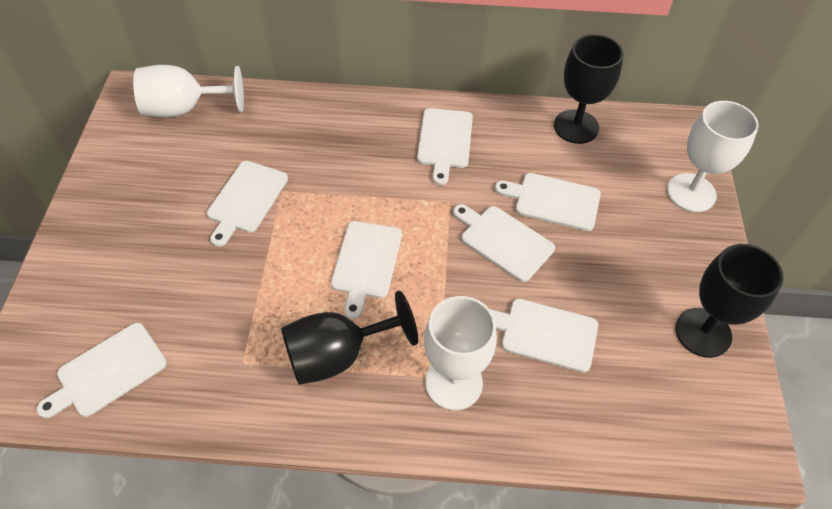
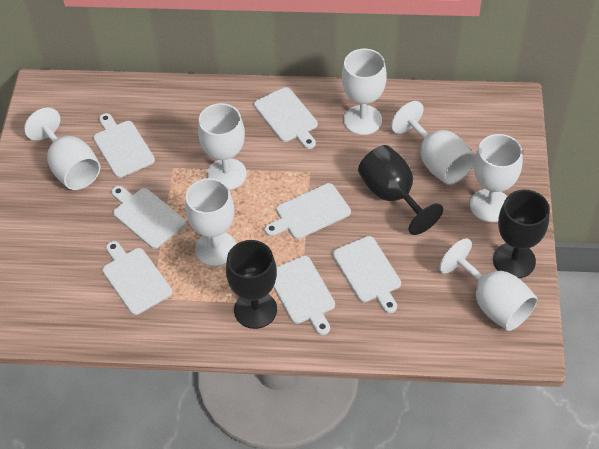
white goblet: 3 -> 7

